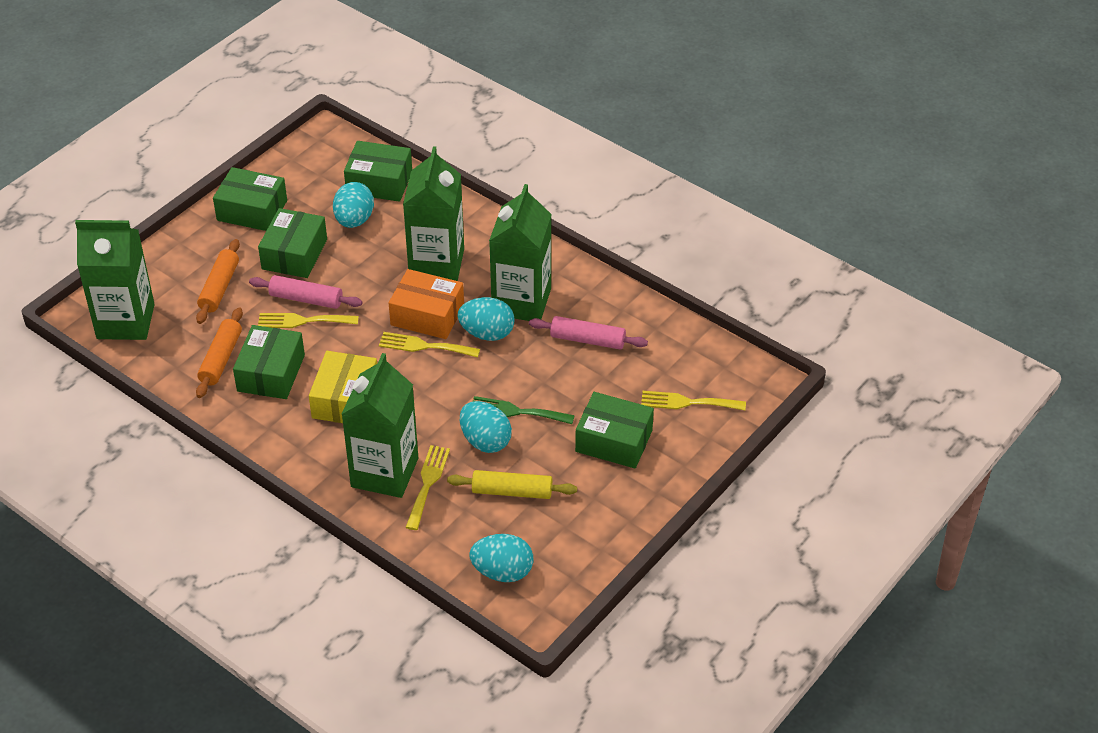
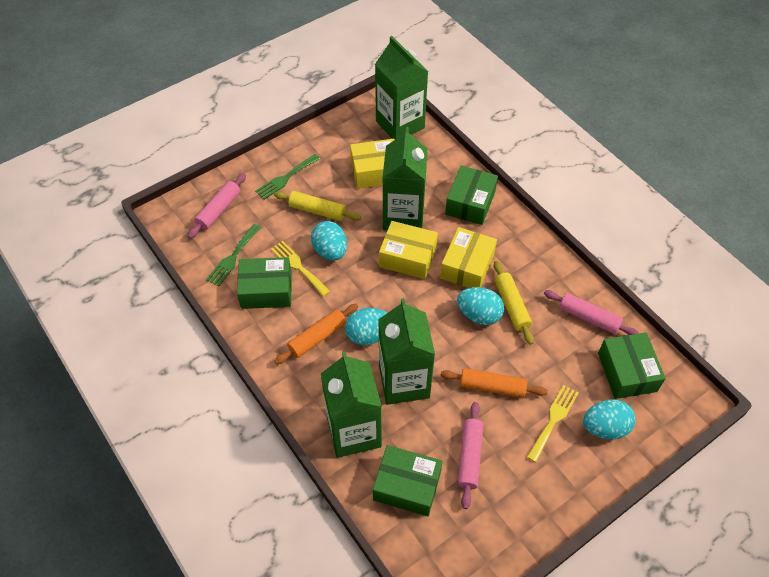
green box: 5 -> 4
green fork: 1 -> 2
orange box: 1 -> 0
pink rolling pin: 2 -> 3
yellow box: 1 -> 3
yellow fork: 4 -> 2
yellow rolling pin: 1 -> 2

